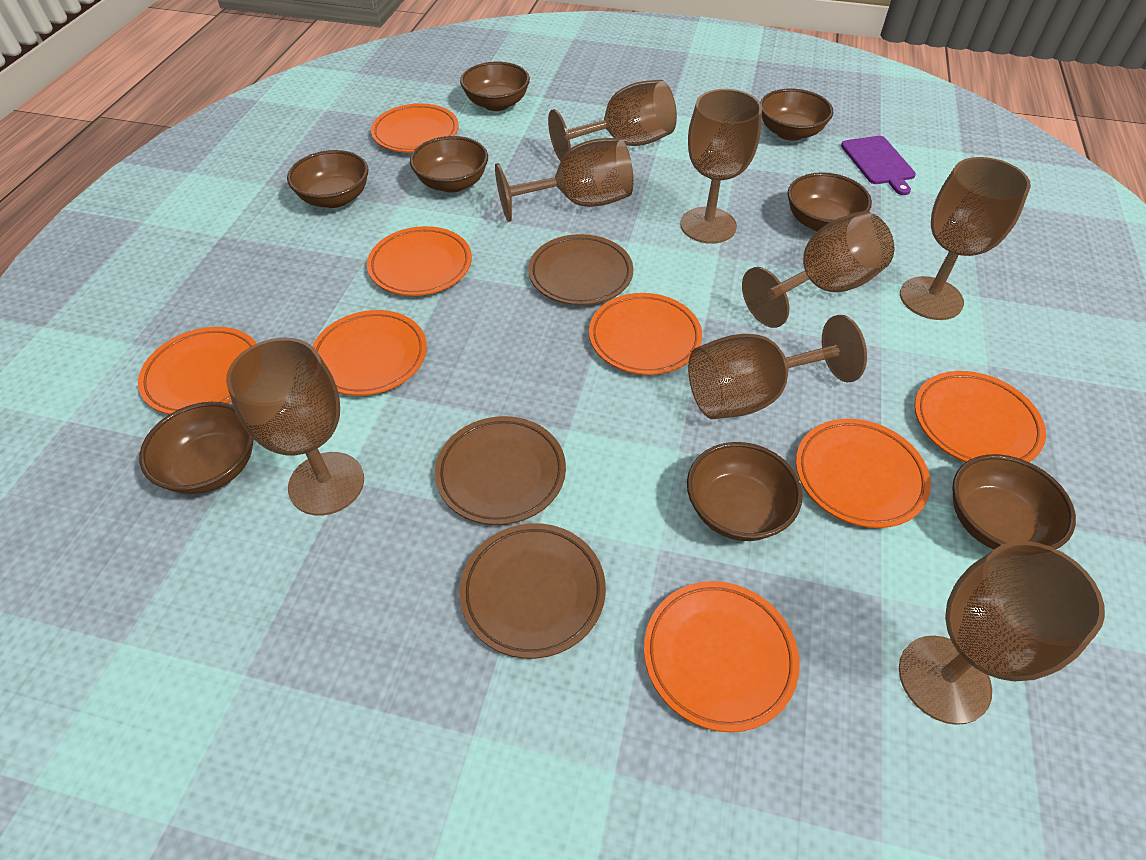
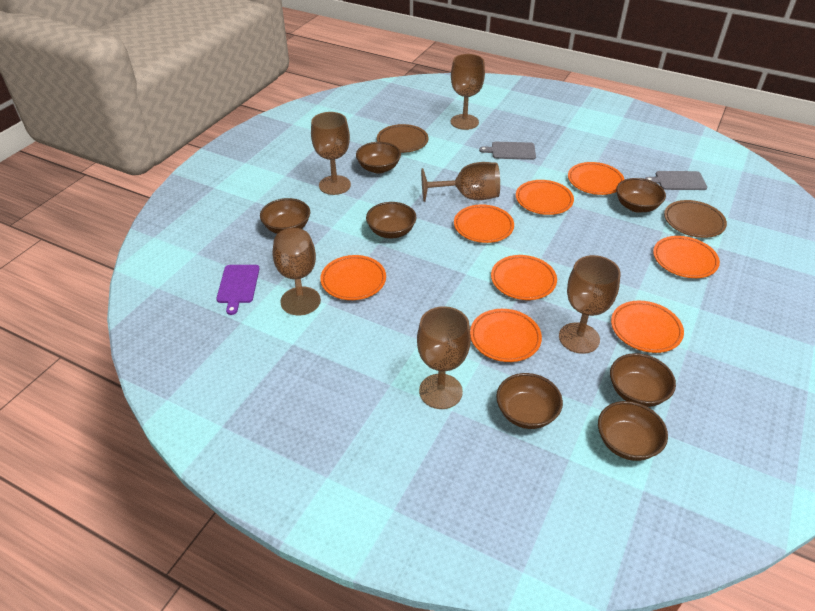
brown bowl: 8 -> 7
brown goblet: 8 -> 6
brown plate: 3 -> 2
grey cutting board: 0 -> 2

